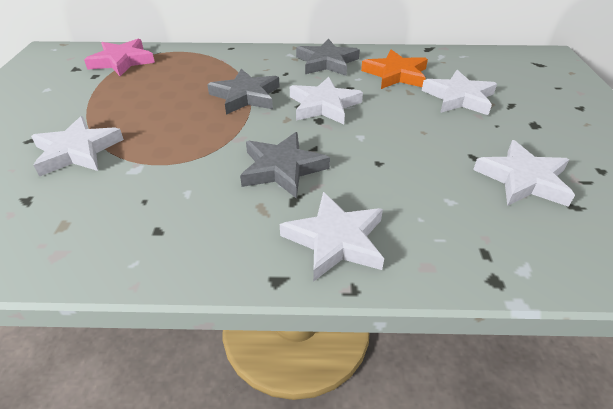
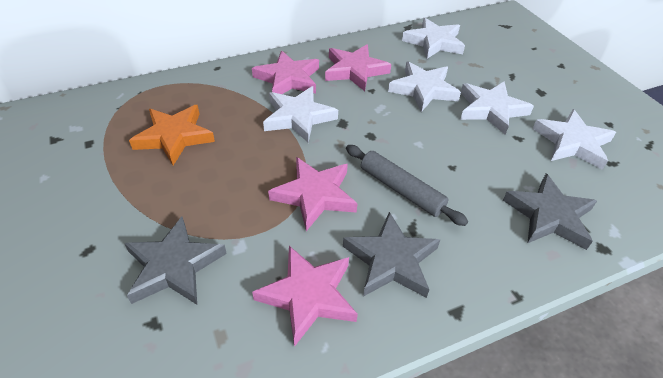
grey rolling pin: 0 -> 1
pink star: 1 -> 4

